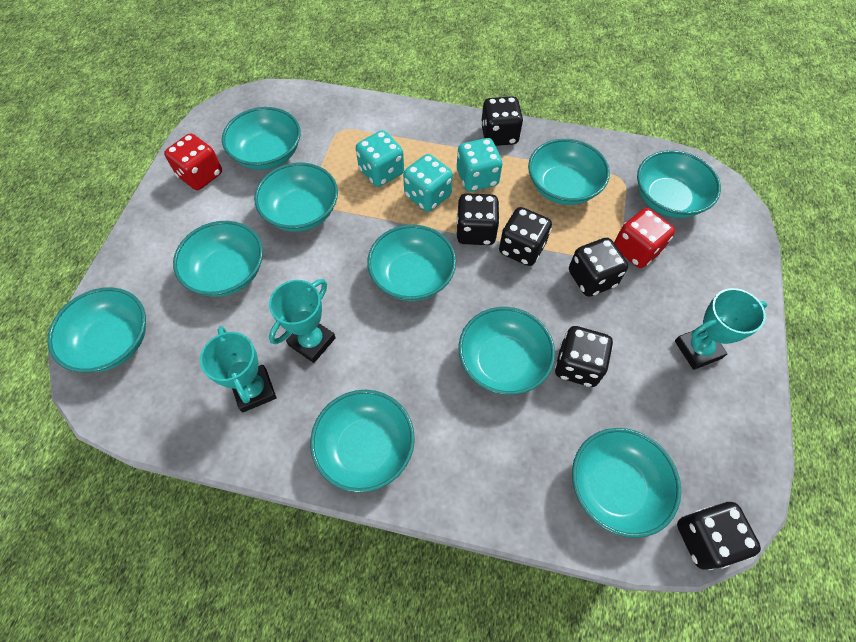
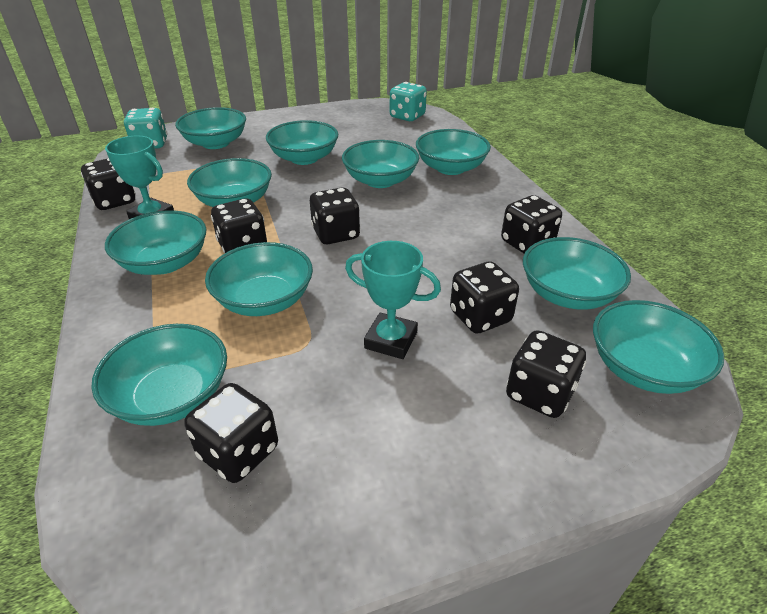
black dice: 6 -> 7
red dice: 2 -> 0
turquoise dice: 3 -> 2
turquoise trophy: 3 -> 2

